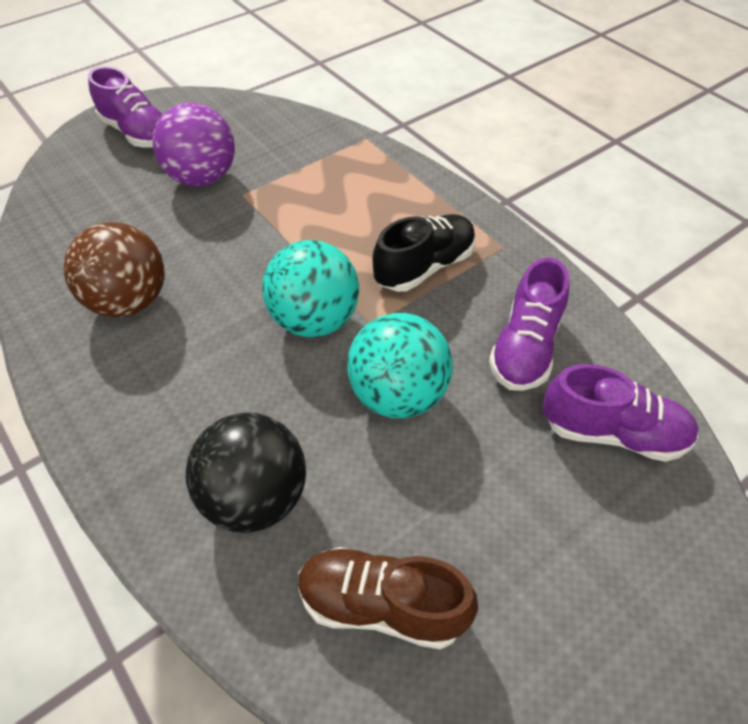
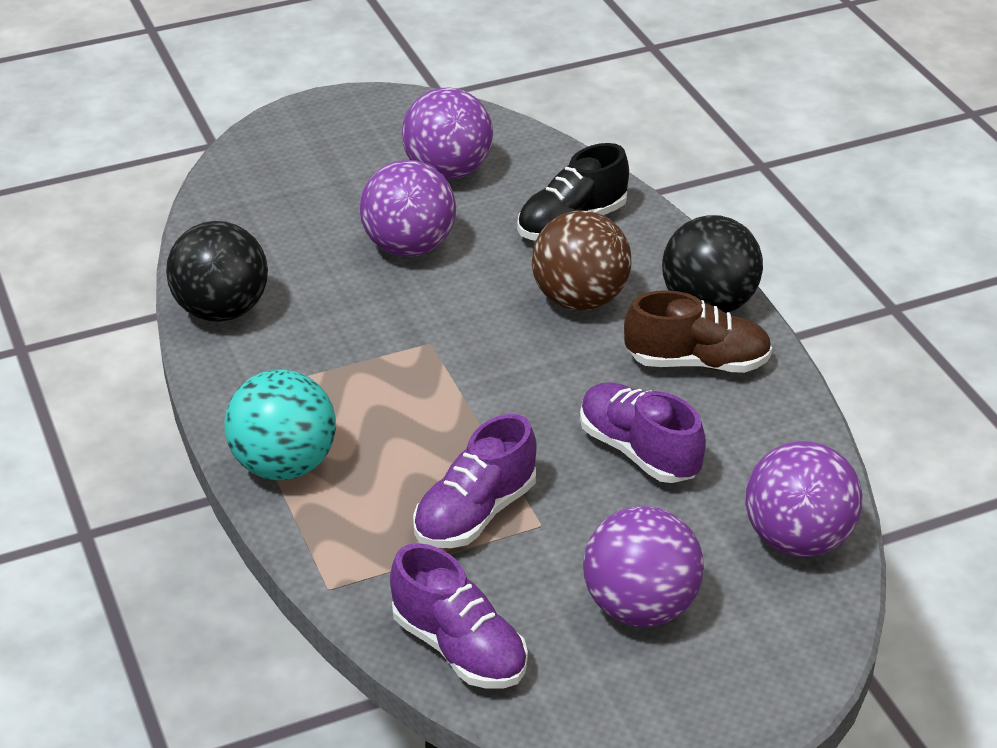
black ball: 1 -> 2
purple ball: 1 -> 4
turquoise ball: 2 -> 1

